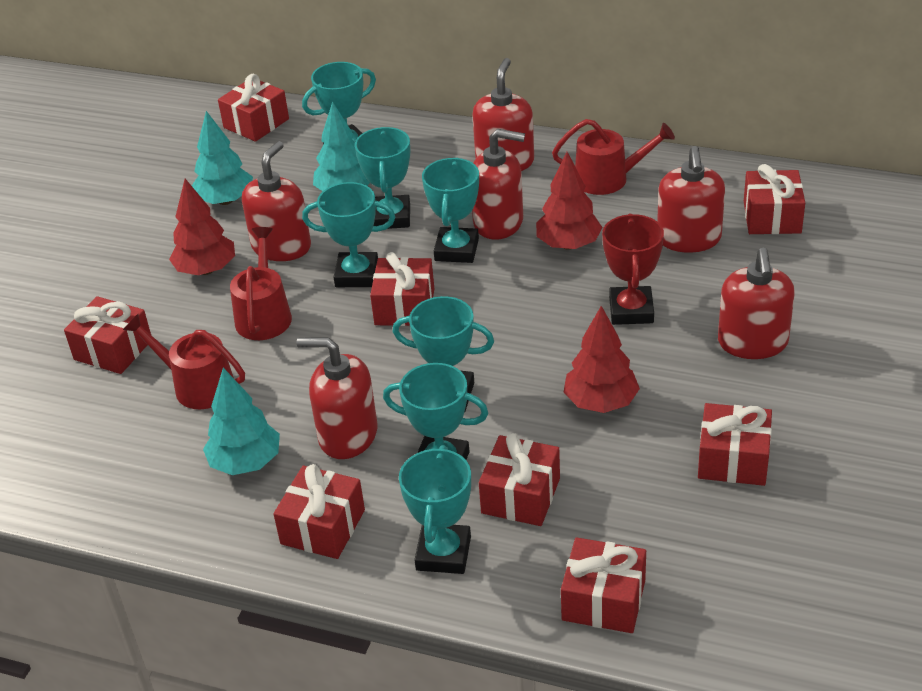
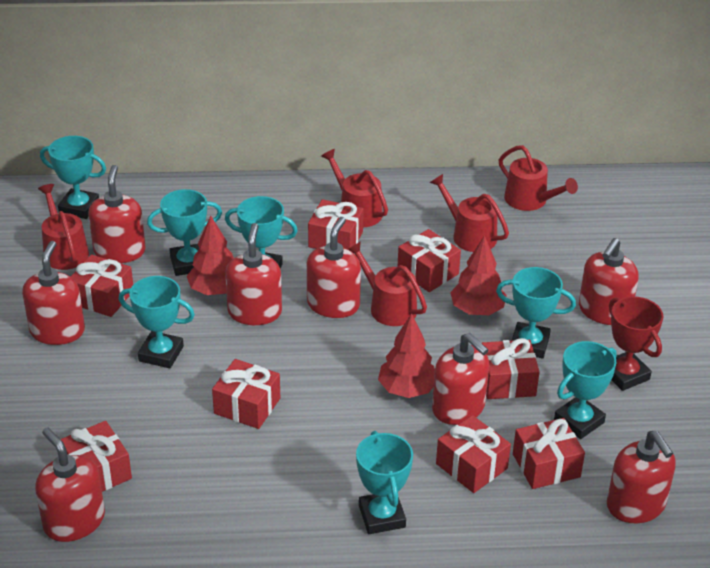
red soap dispenser: 6 -> 8
red watering can: 3 -> 5
turquoise tree: 3 -> 0

